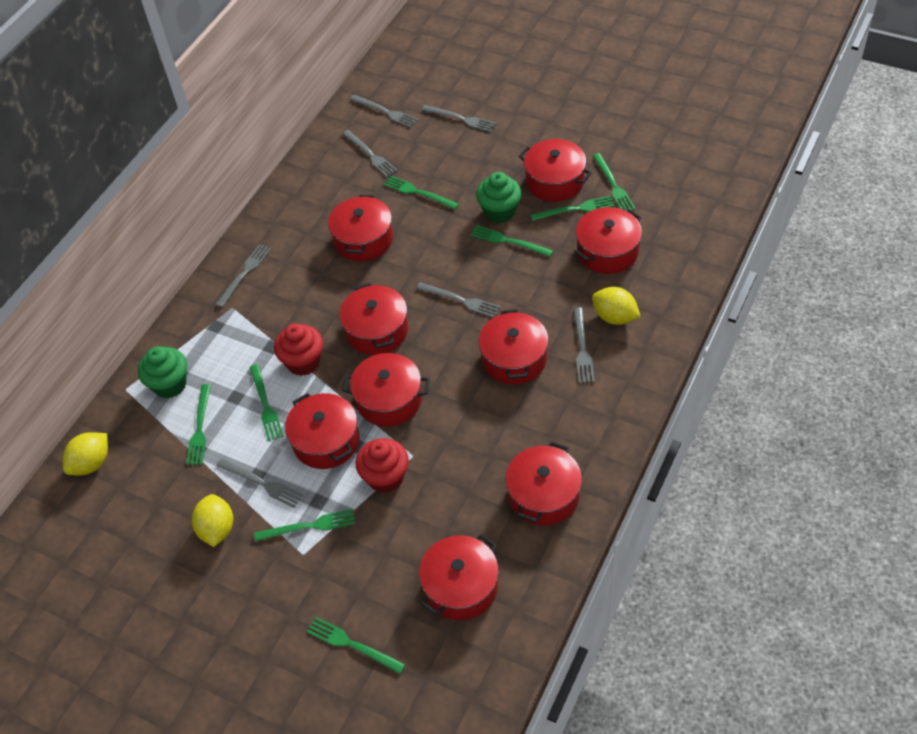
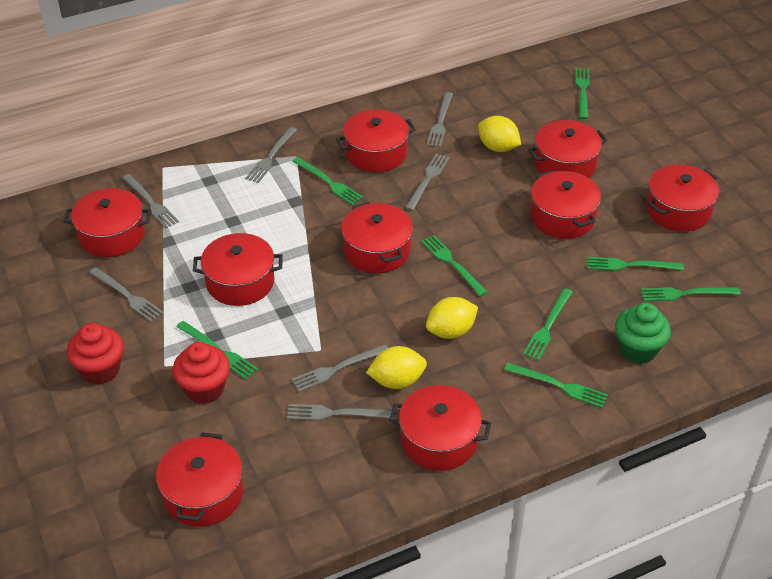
green cupcake: 2 -> 1

